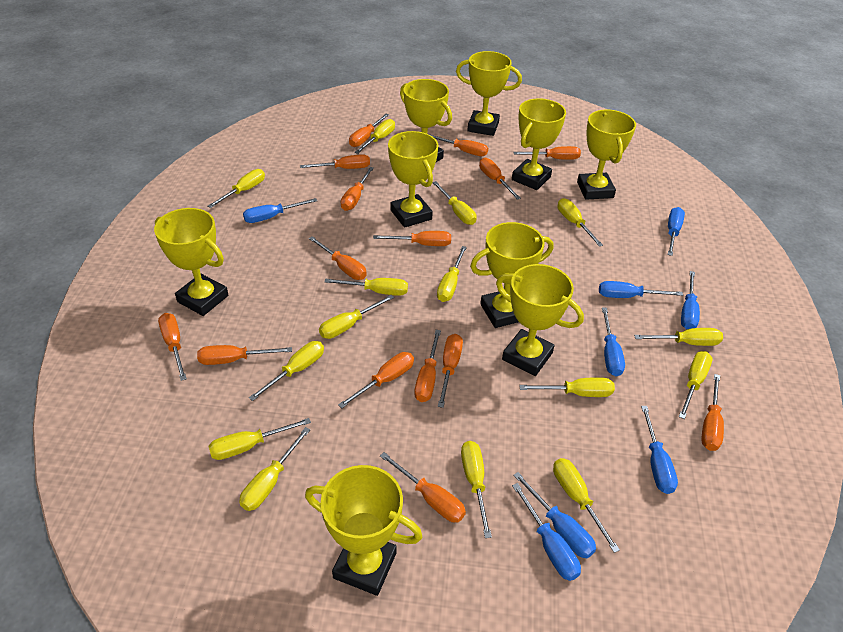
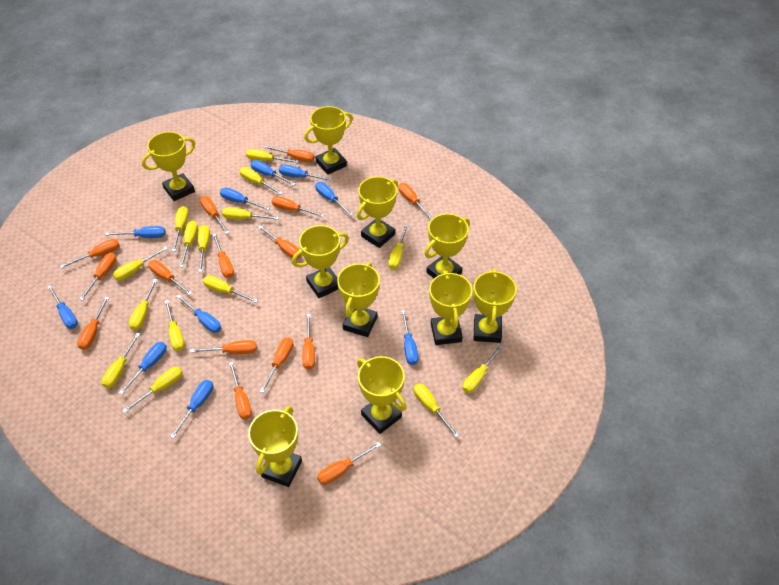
blue screwdriver: 8 -> 10
yellow trophy: 9 -> 10

